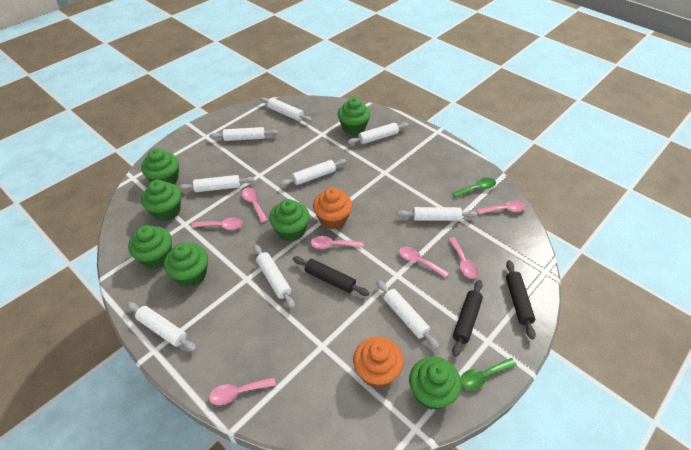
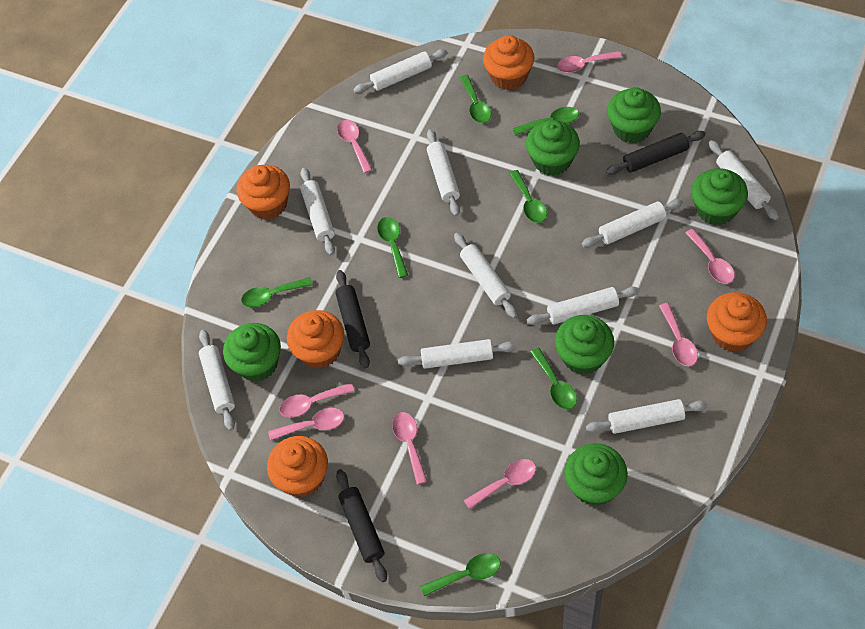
green cupcake: 7 -> 6
green spoon: 2 -> 7
orange cupcake: 2 -> 5
pink spoon: 7 -> 8
white rolling pin: 9 -> 10

